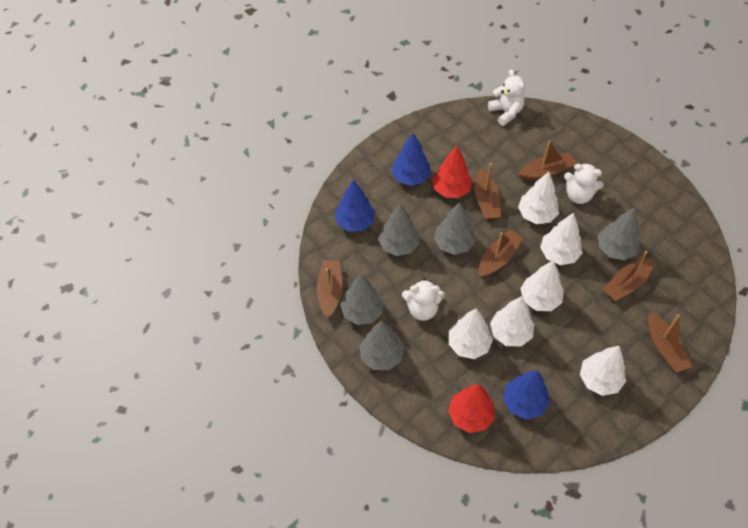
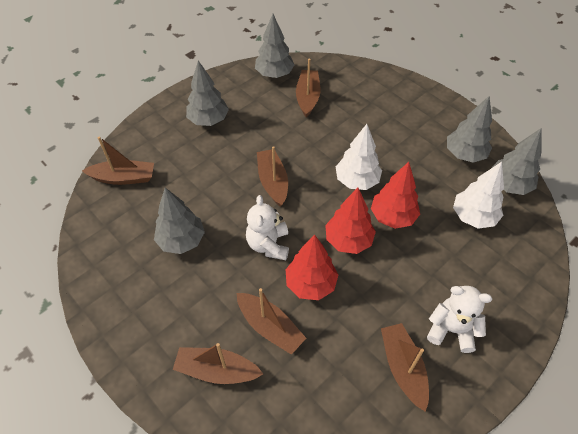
blue tree: 3 -> 0
red tree: 2 -> 3
white teddy bear: 3 -> 2
white tree: 6 -> 2

